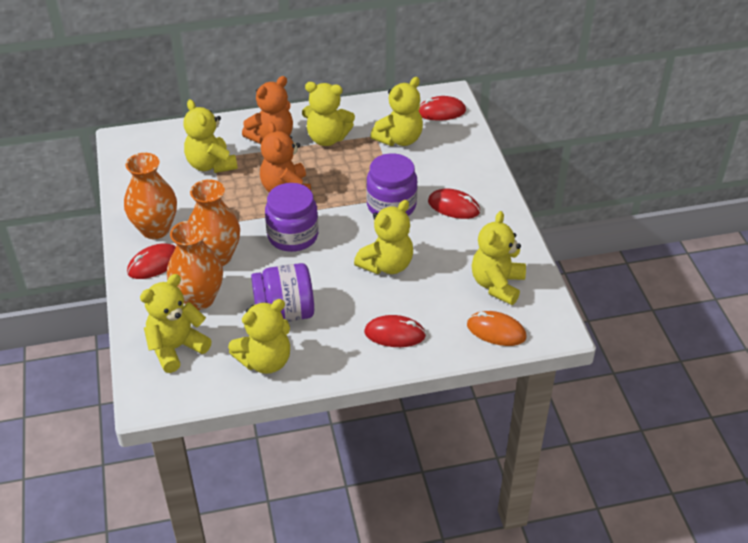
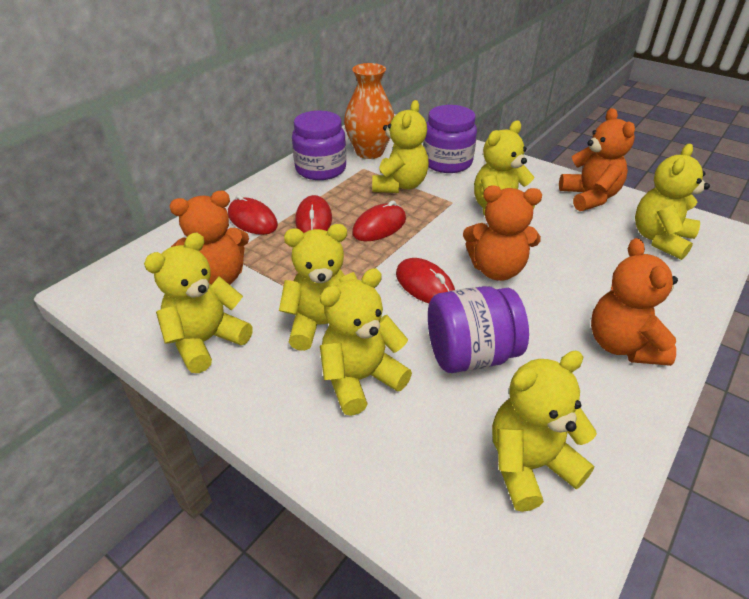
orange mouse: 1 -> 0
orange teddy bear: 2 -> 4
orange vase: 3 -> 1

